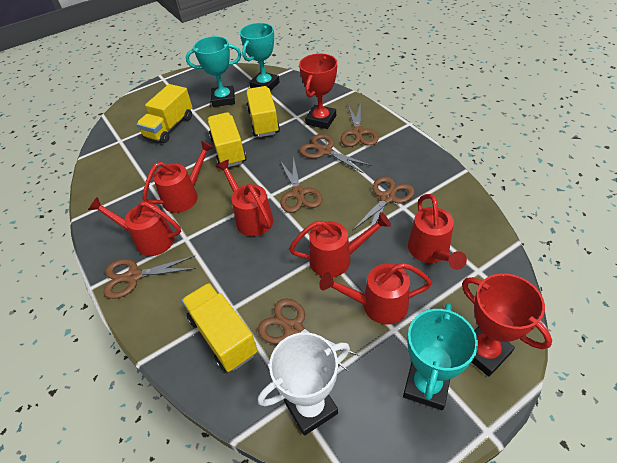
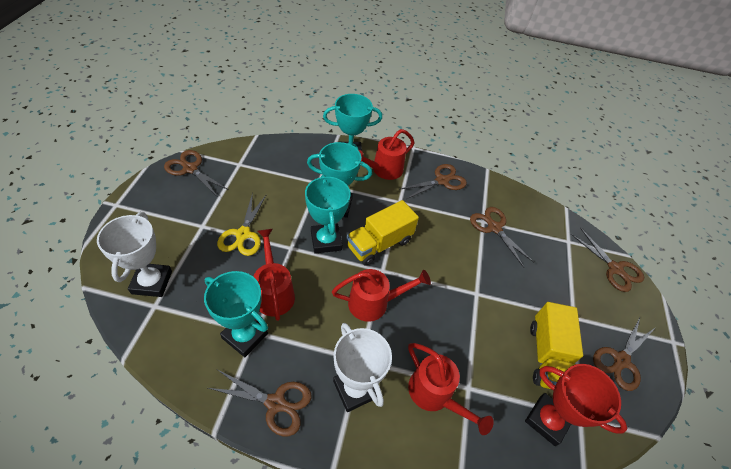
red trophy: 2 -> 1
red watering can: 6 -> 4
turquoise trophy: 3 -> 4
white trophy: 1 -> 2
yellow scissors: 0 -> 1
yellow truck: 4 -> 2

